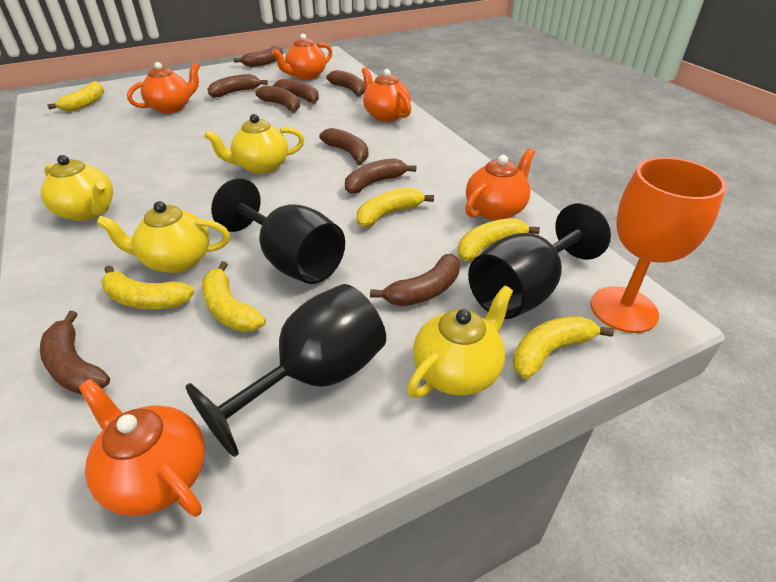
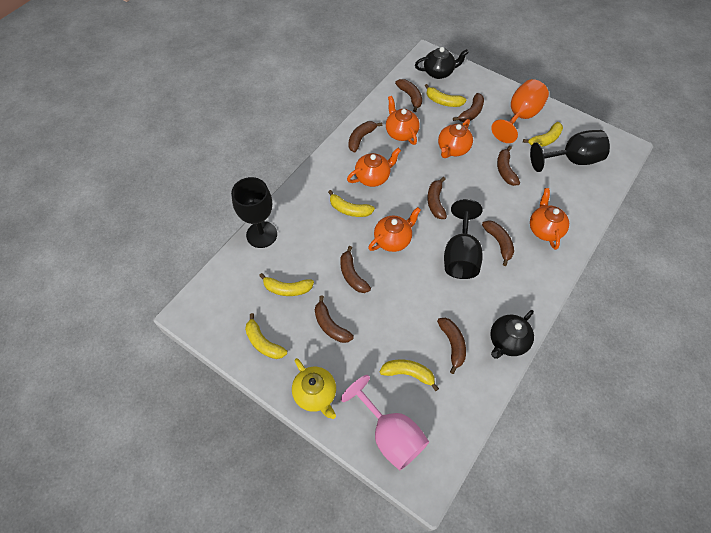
black teapot: 0 -> 2
pink goblet: 0 -> 1
yellow teapot: 4 -> 1

